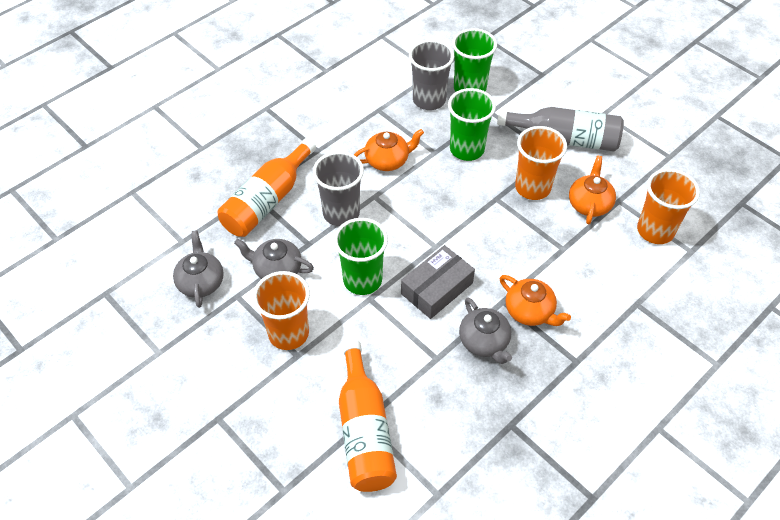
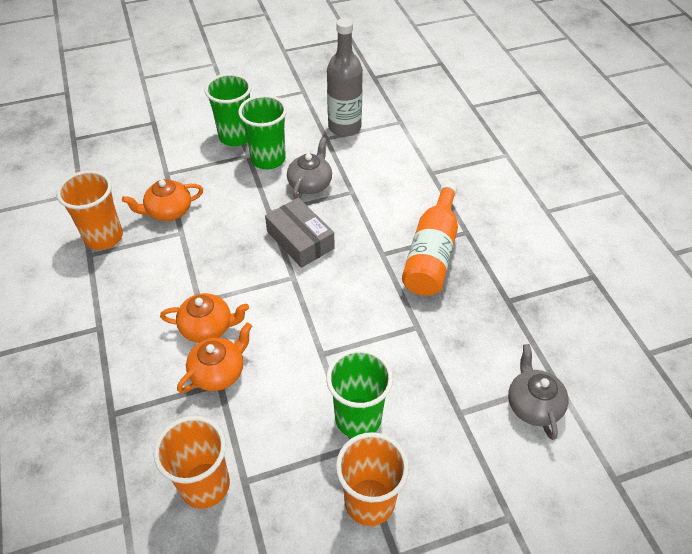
grey cup: 2 -> 0
grey teapot: 3 -> 2
orange bottle: 2 -> 1

